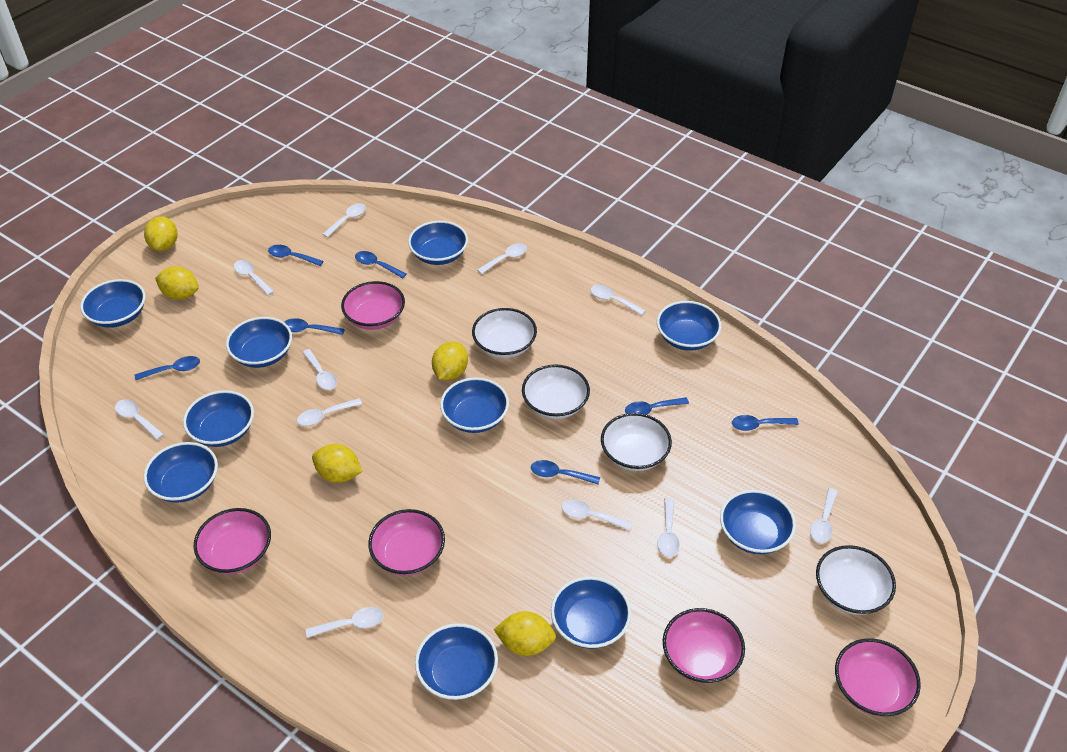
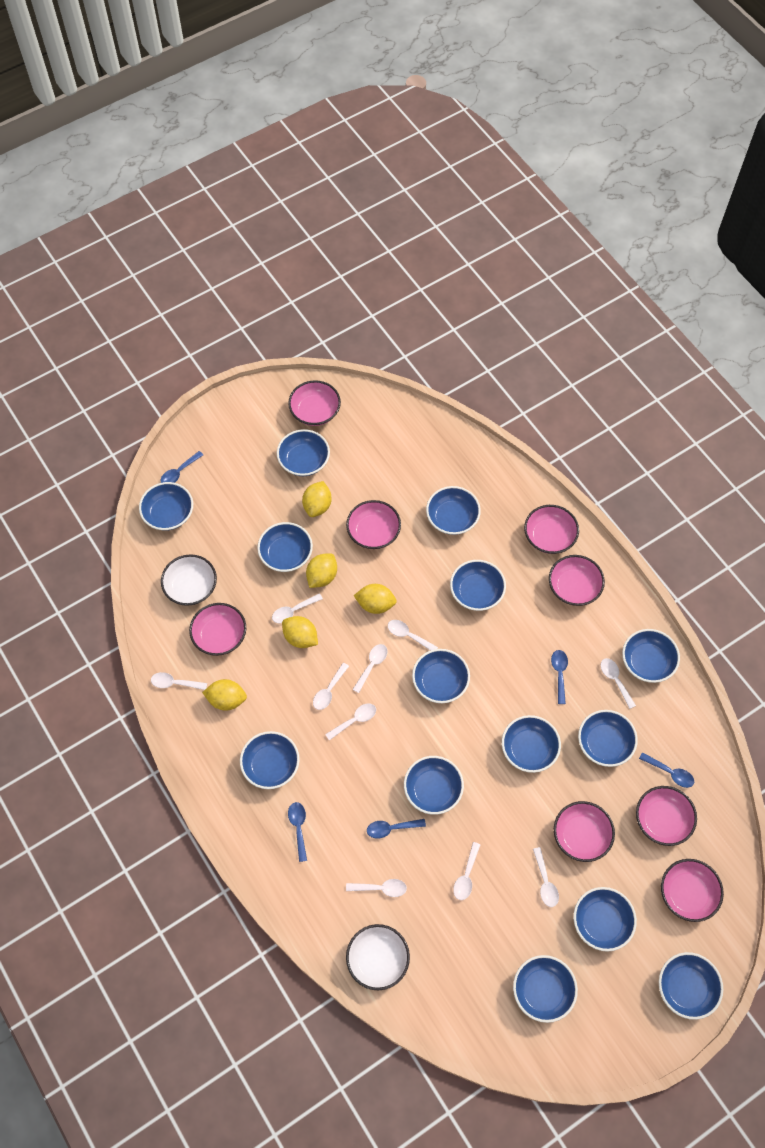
blue bowl: 10 -> 14
blue spoon: 7 -> 5
pink bowl: 5 -> 8
white bowl: 4 -> 2
white spoon: 11 -> 10

